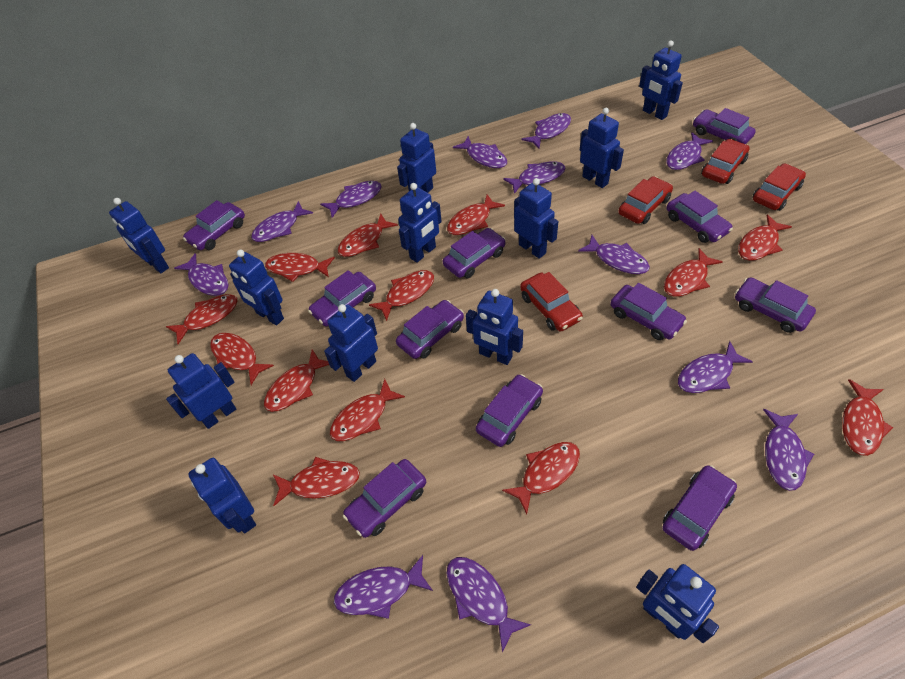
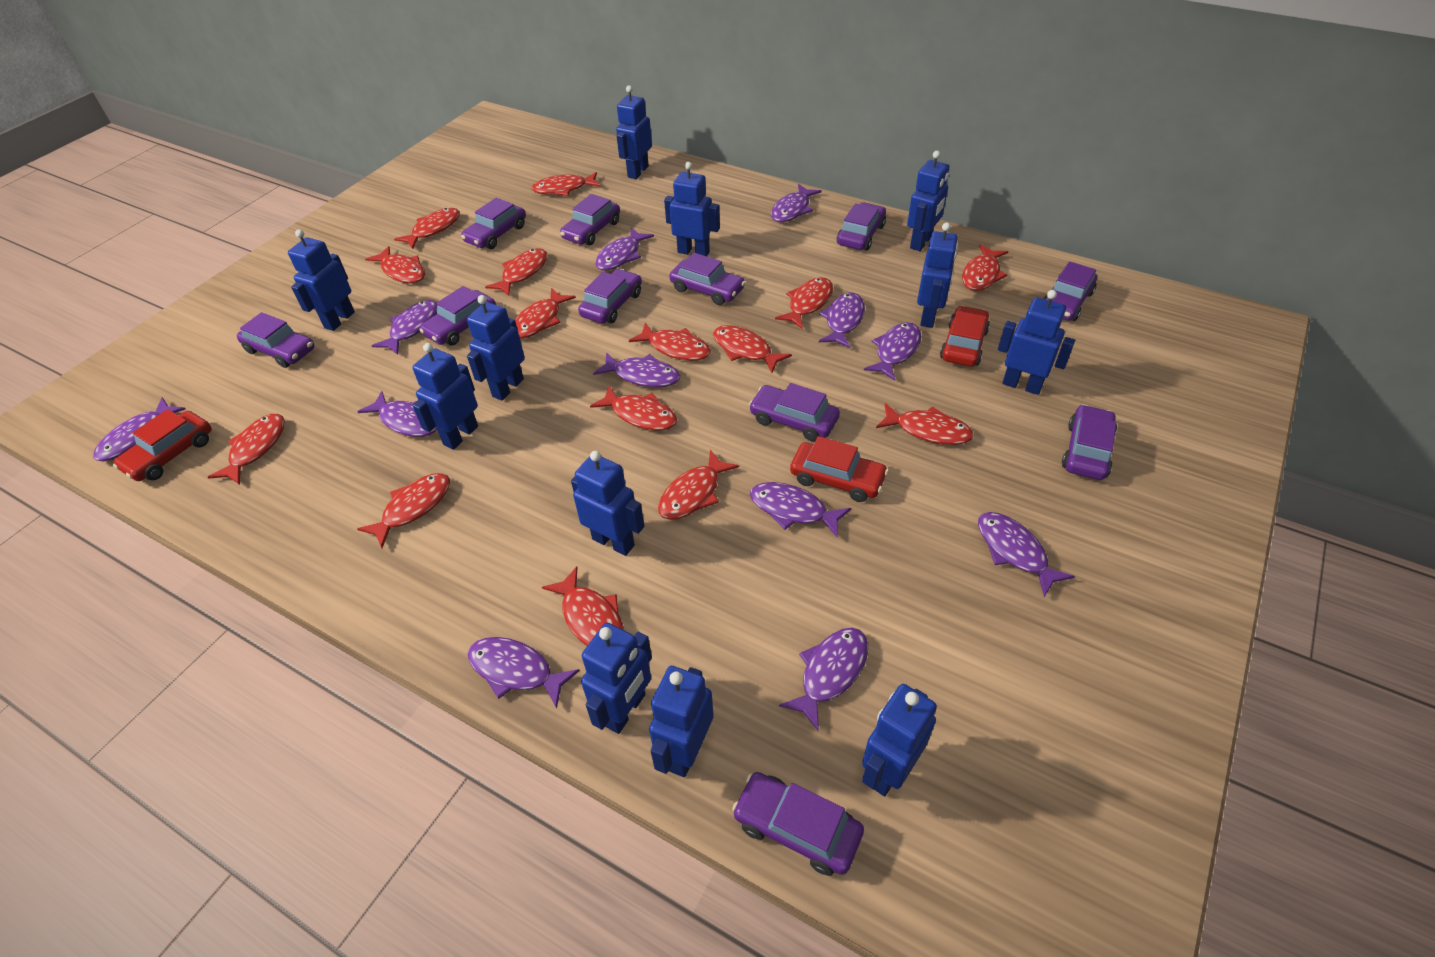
red car: 4 -> 3
red fish: 13 -> 15

